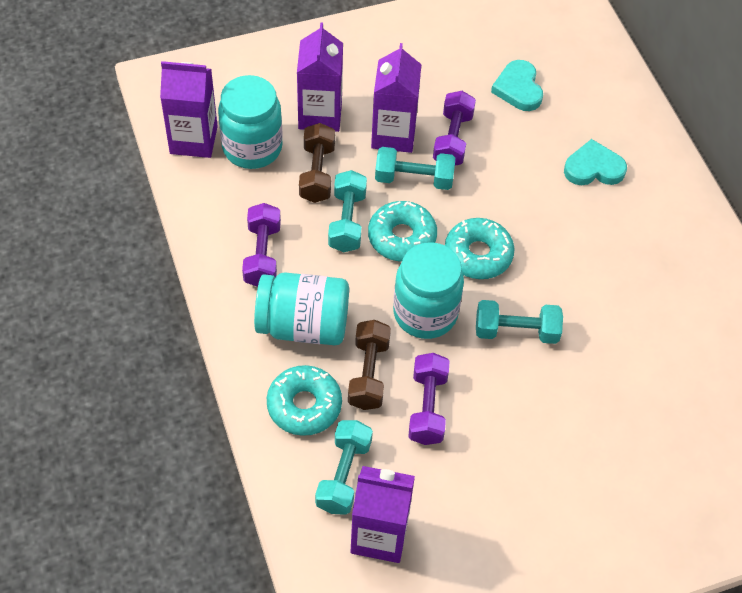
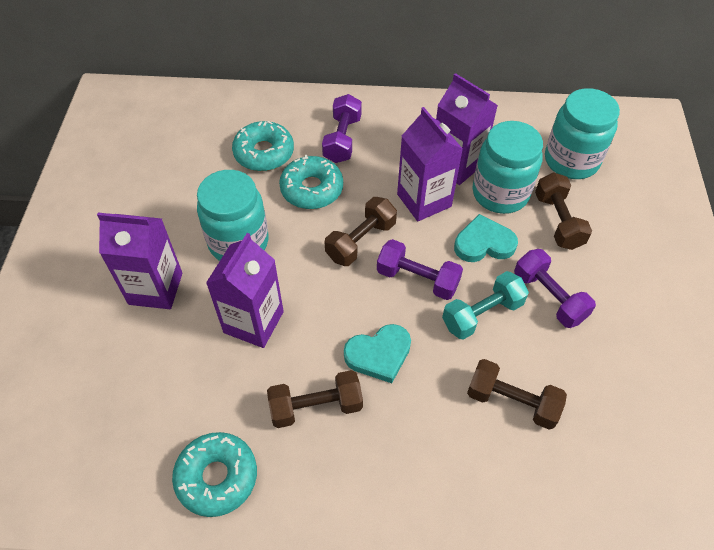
brown dumbbell: 2 -> 4
turquoise dumbbell: 4 -> 1

